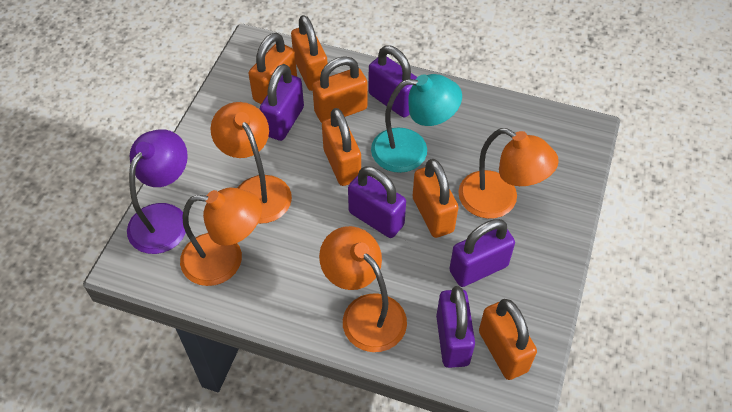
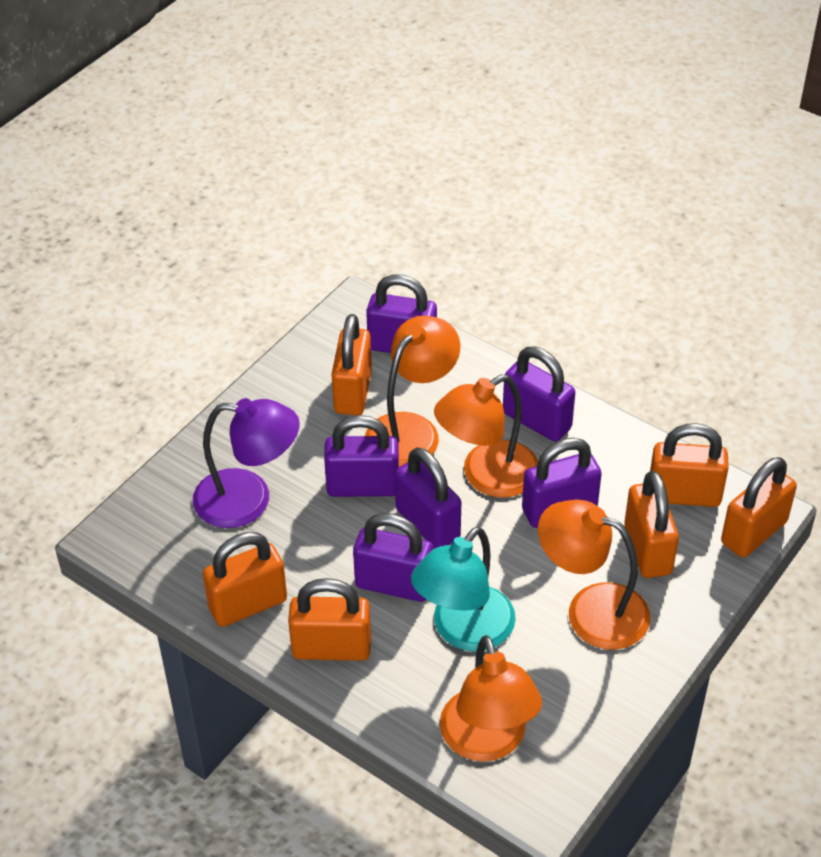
purple padlock: 5 -> 6

